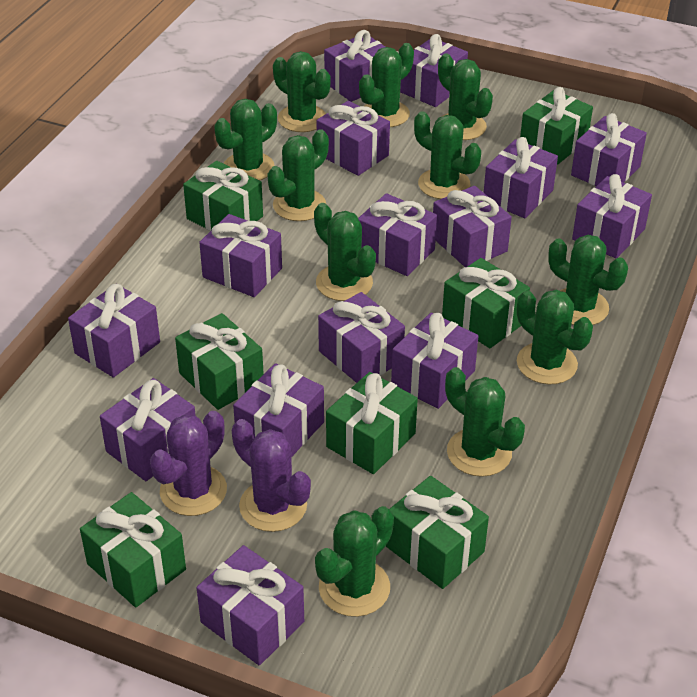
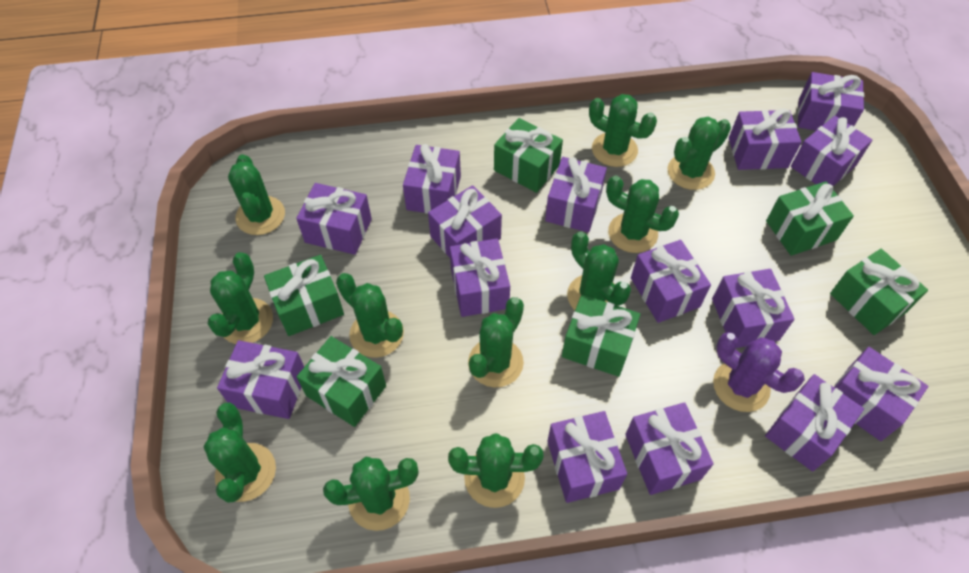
green gift: 7 -> 6
purple cactus: 2 -> 1

